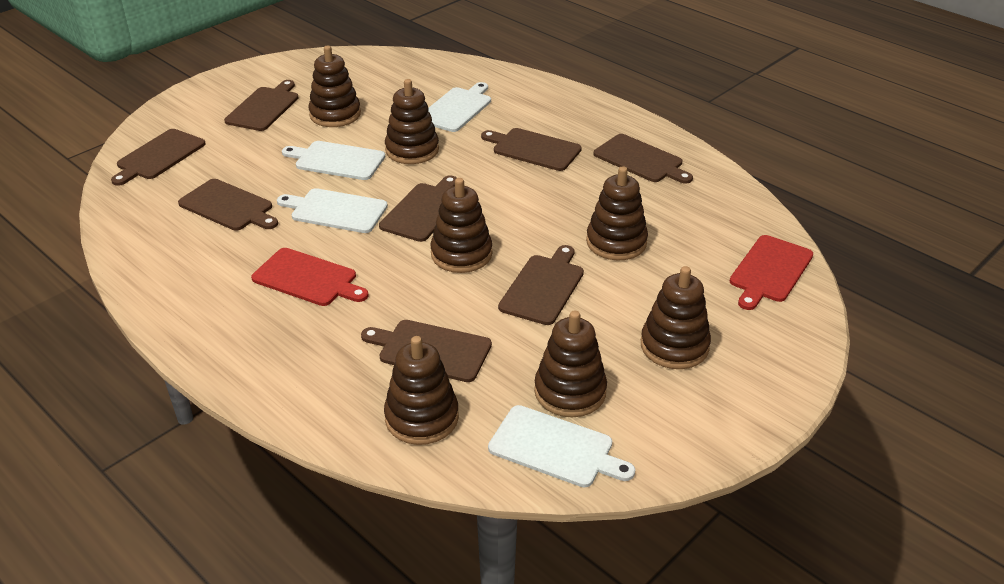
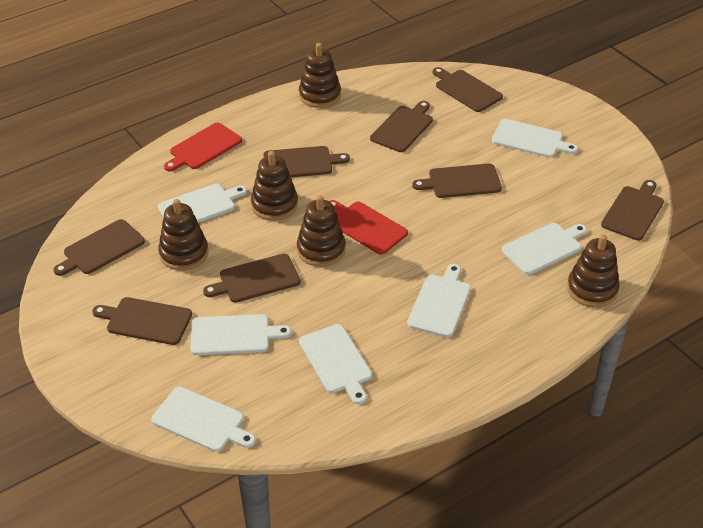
brown stacking toy: 7 -> 5
white cutting board: 4 -> 7

